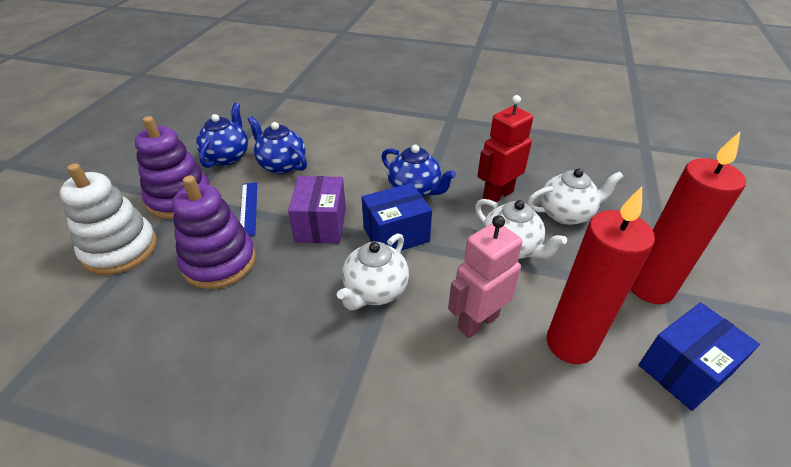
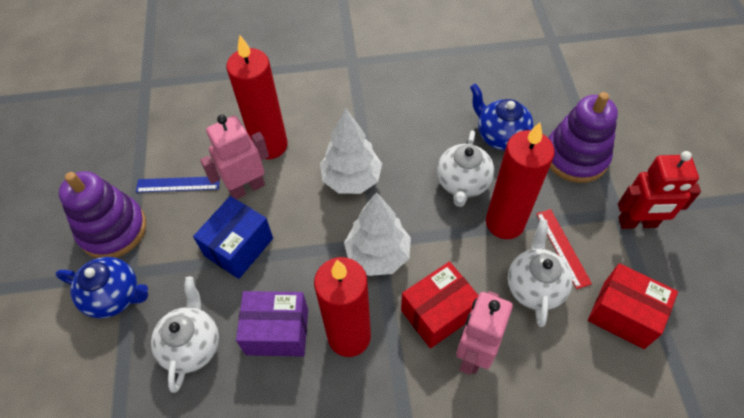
blue box: 2 -> 1
blue teapot: 3 -> 2
pink robot: 1 -> 2
red box: 0 -> 2
red candle: 2 -> 3
red ruler: 0 -> 1
white stacking toy: 1 -> 0
white tree: 0 -> 2

